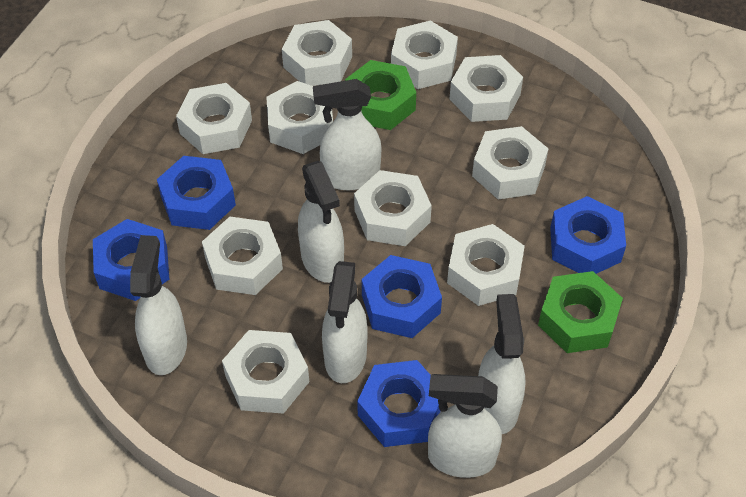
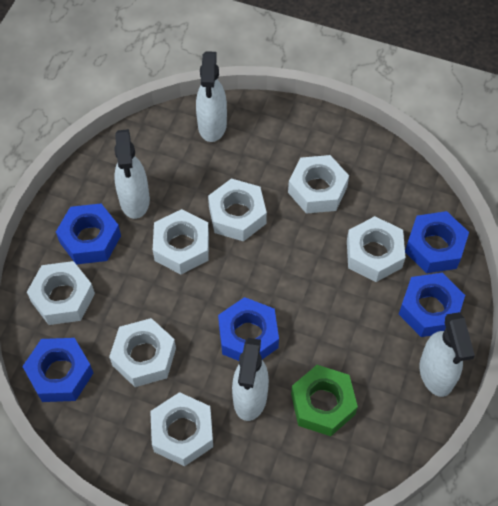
green nut: 2 -> 1
white nut: 10 -> 7
white spray bottle: 6 -> 4

